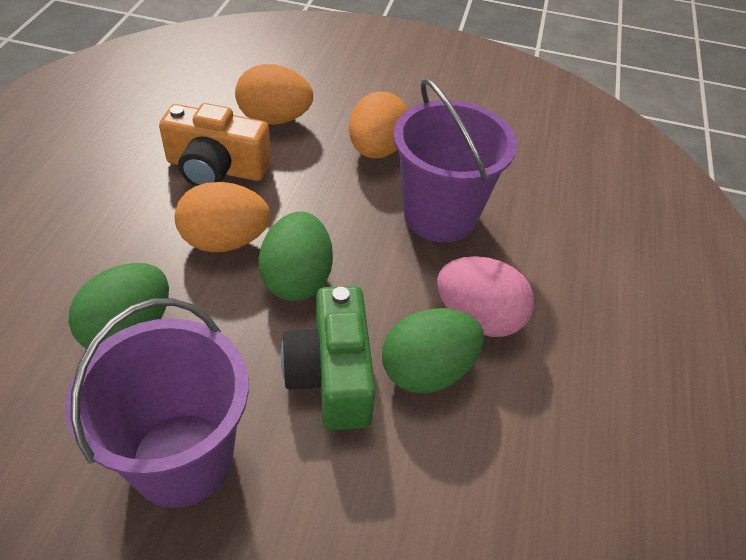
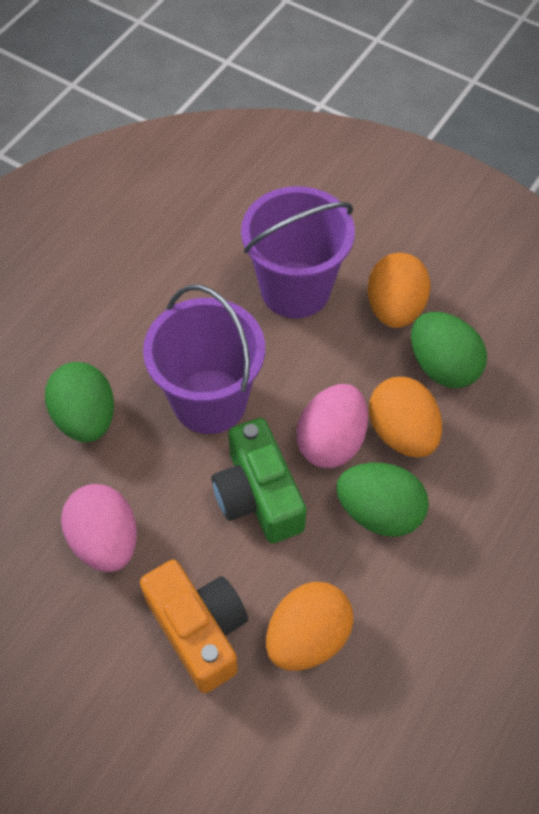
pink egg: 1 -> 2

